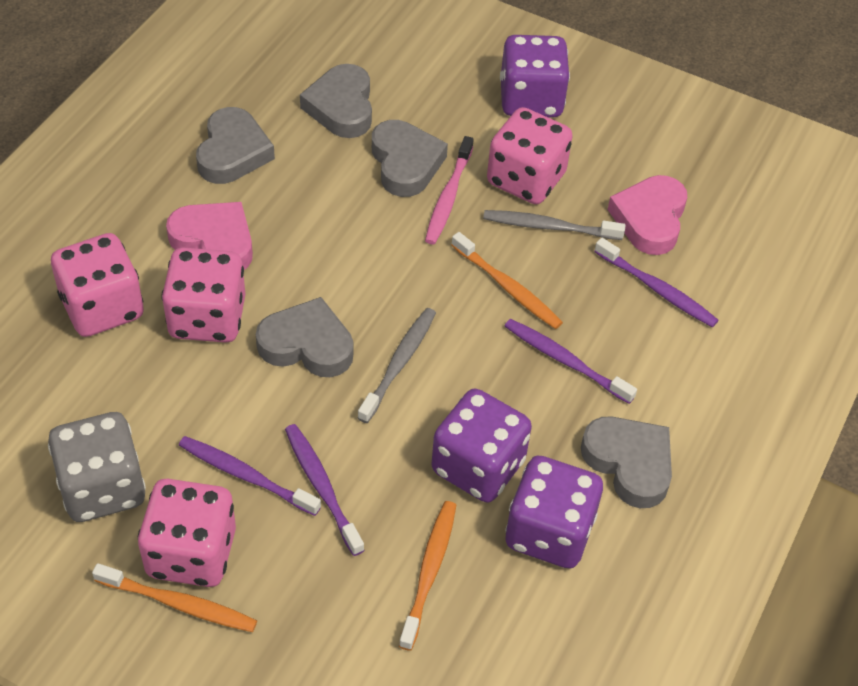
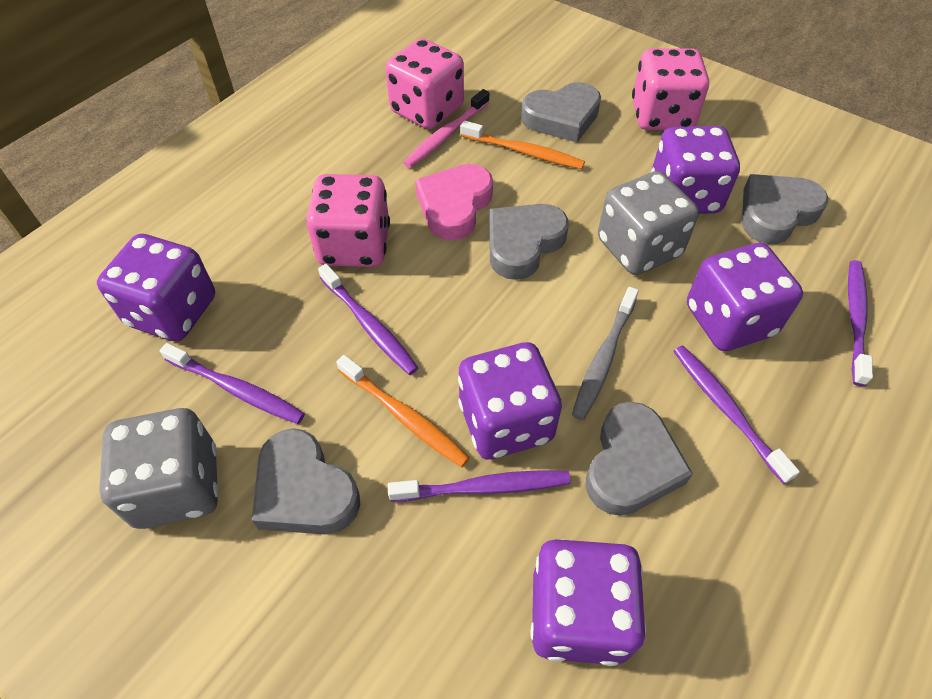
grey dice: 1 -> 2
grey toothbrush: 2 -> 1
orange toothbrush: 3 -> 2
pink dice: 4 -> 3
pink heart: 2 -> 1
purple dice: 3 -> 5
purple toothbrush: 4 -> 5

